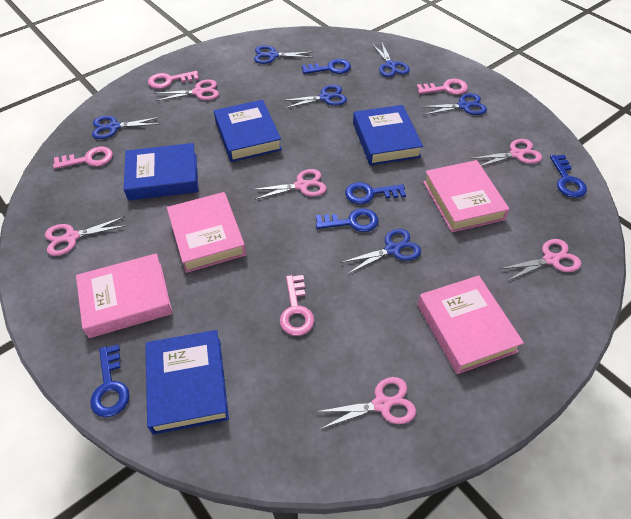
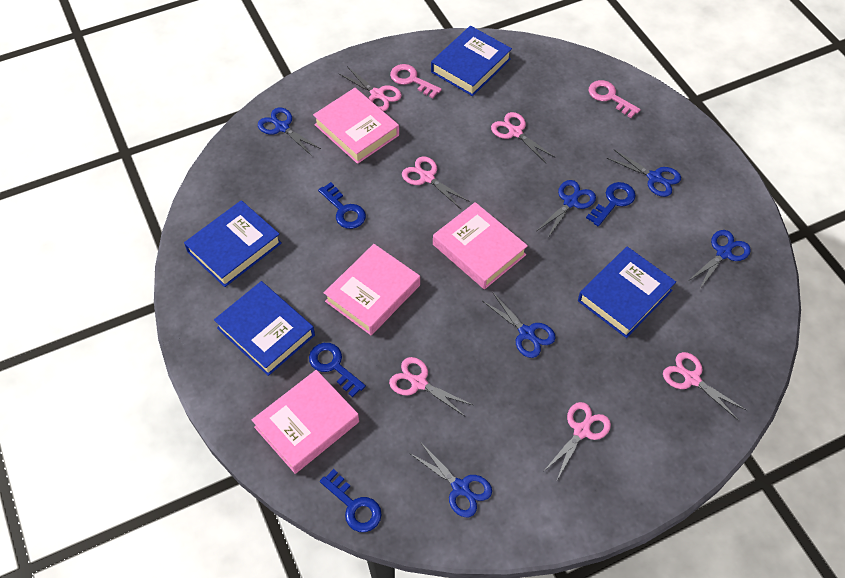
blue key: 5 -> 4
pink key: 4 -> 2

